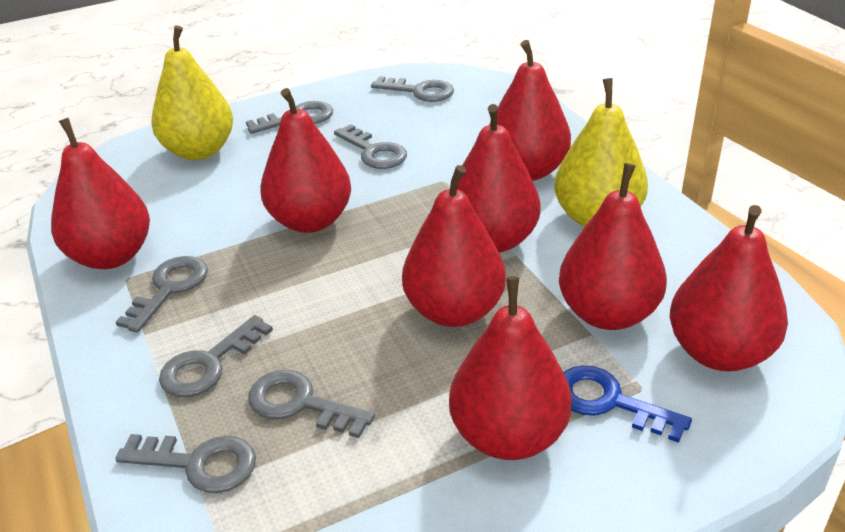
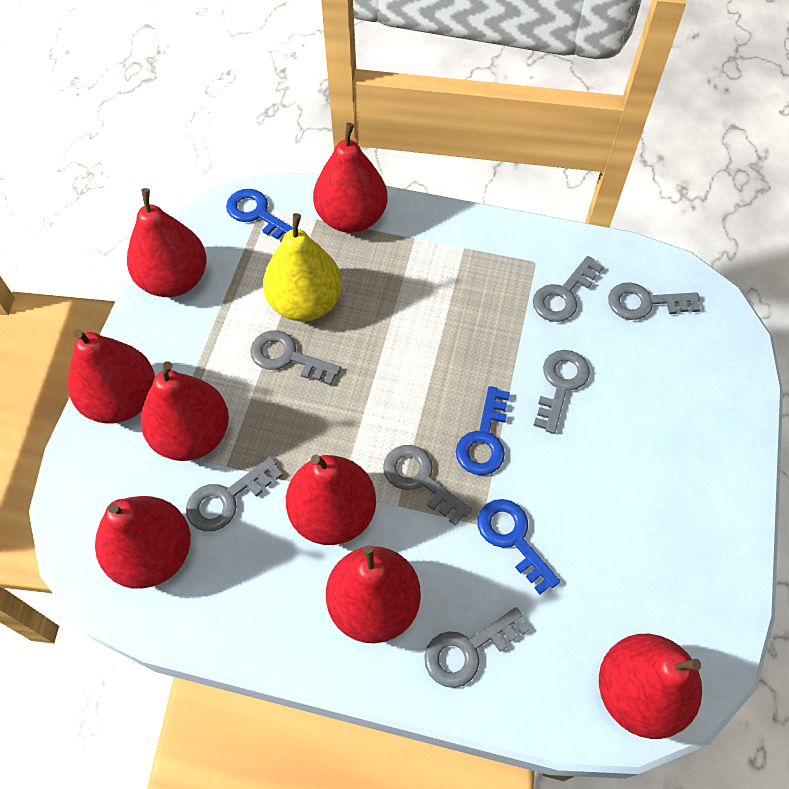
blue key: 1 -> 3
yellow pear: 2 -> 1

